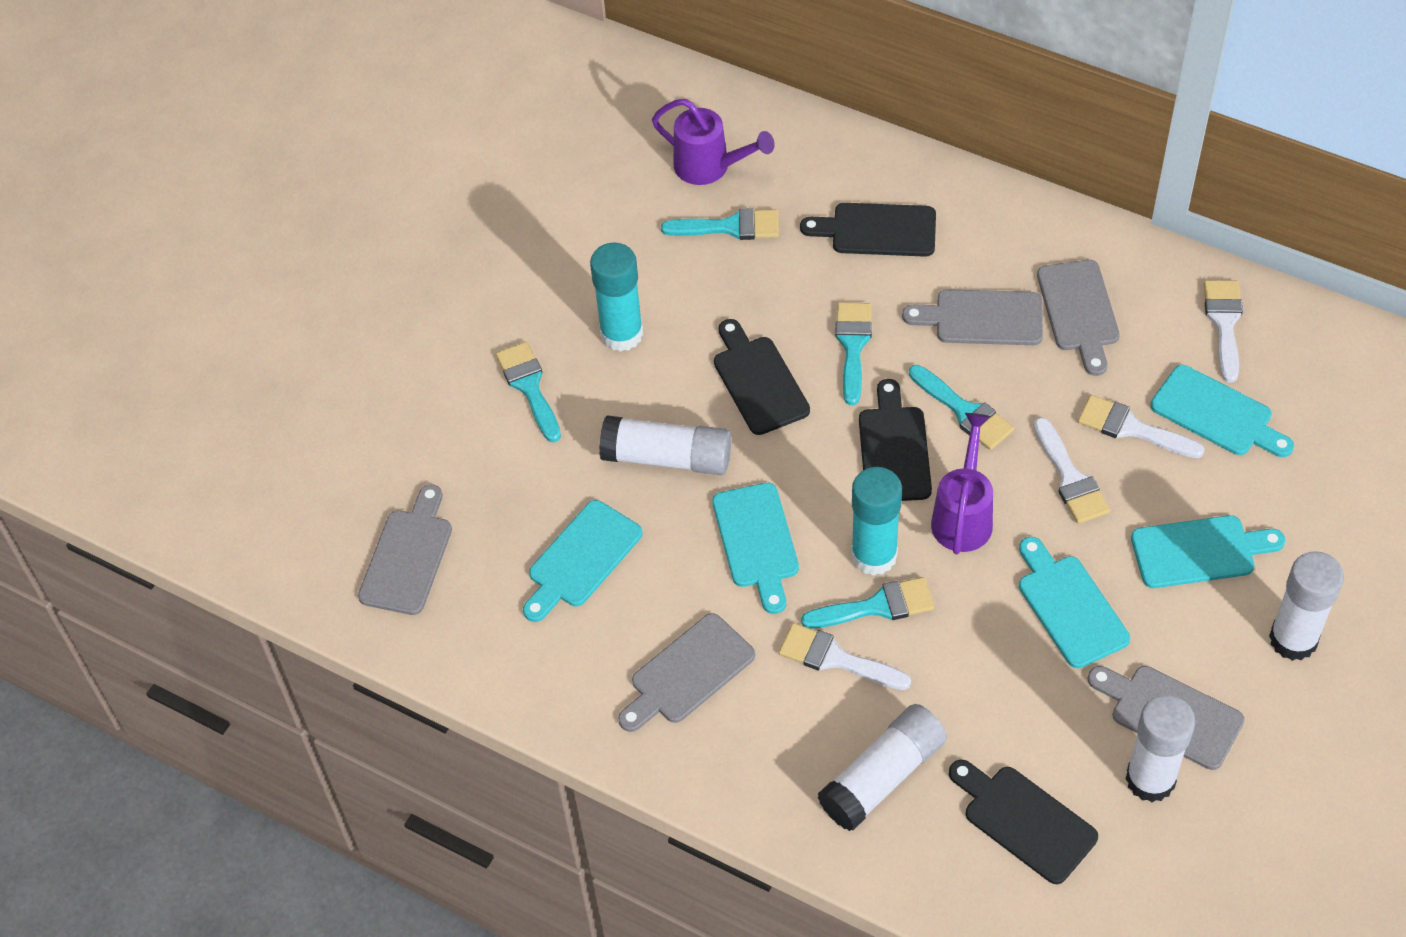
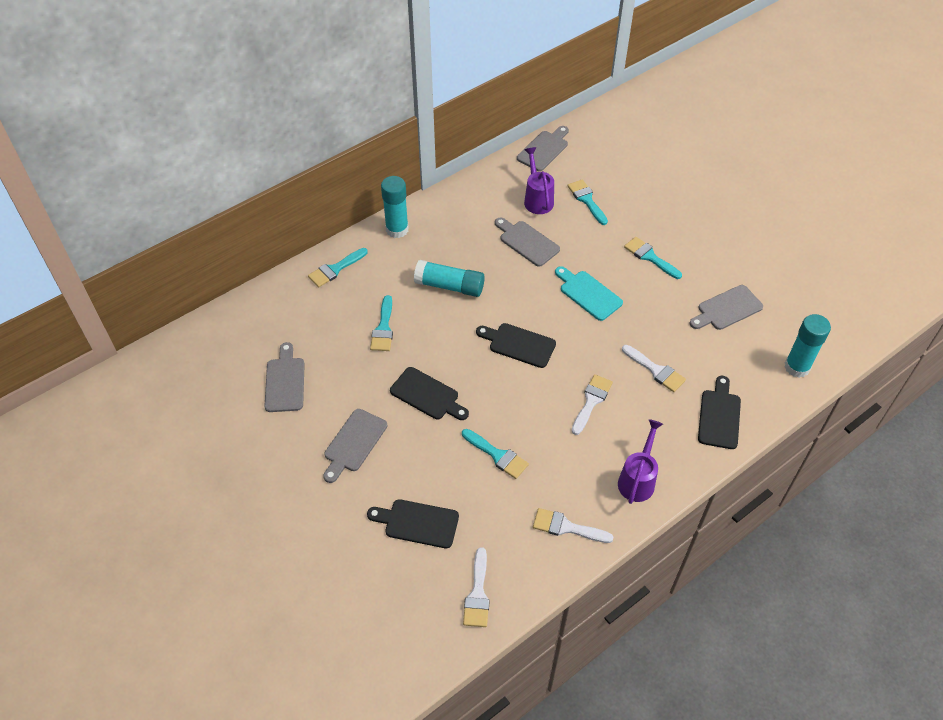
turquoise cutting board: 5 -> 1
turquoise glue stick: 2 -> 3
white glue stick: 4 -> 0

